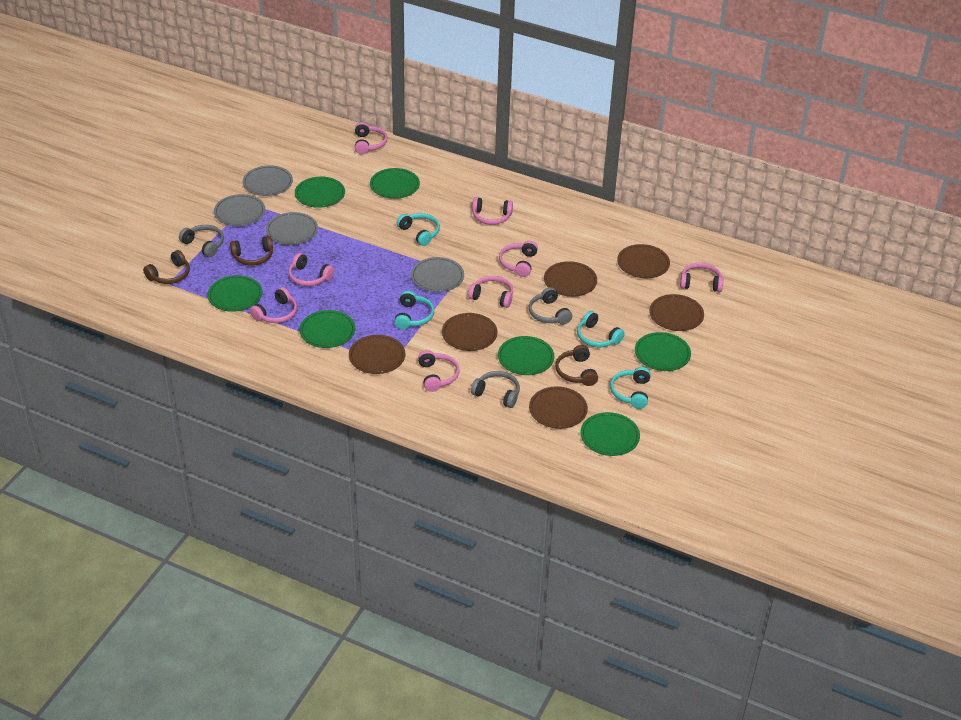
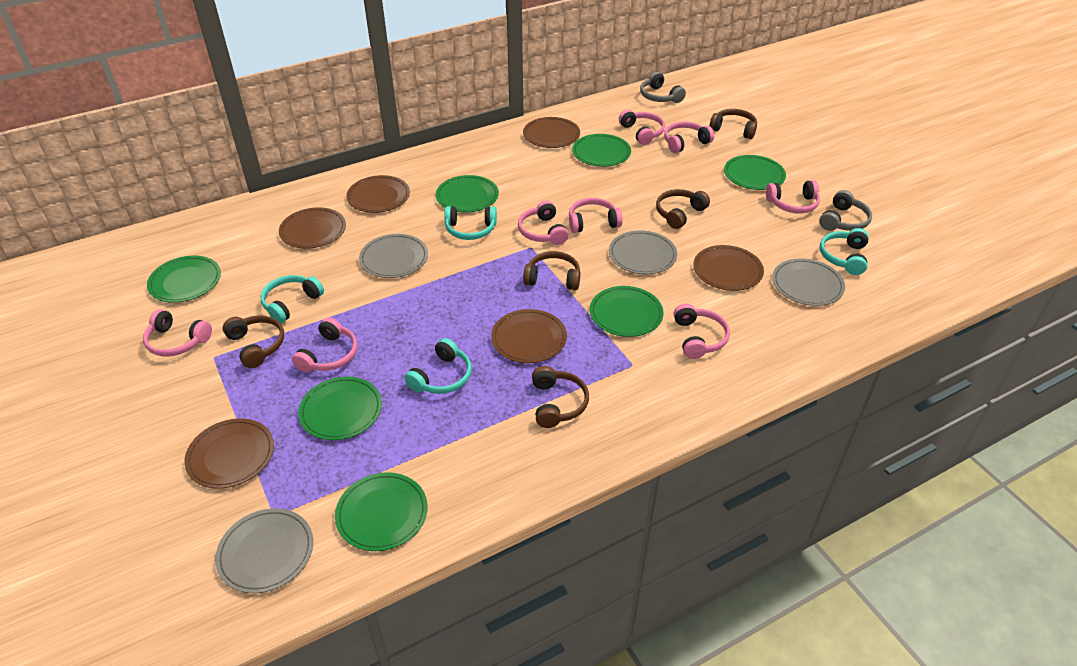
brown headphones: 3 -> 5
grey headphones: 3 -> 2

